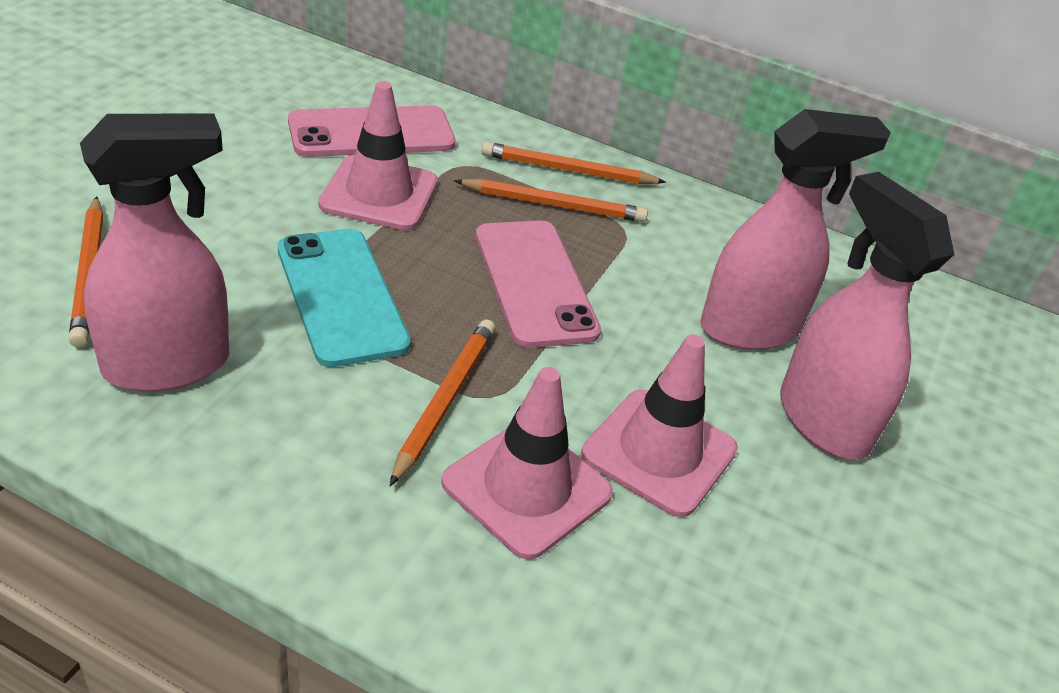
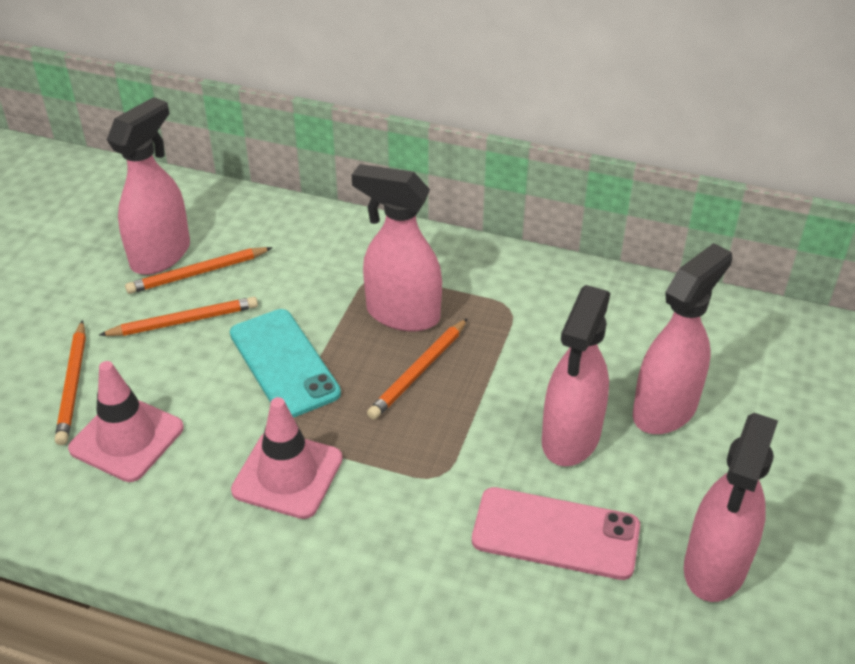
pink phone: 2 -> 1
pink spray bottle: 3 -> 5
pink traffic cone: 3 -> 2

